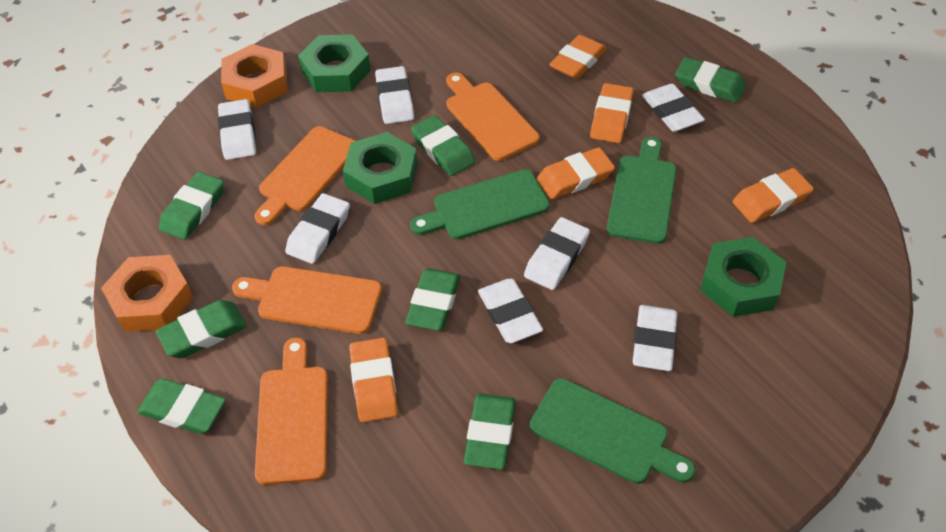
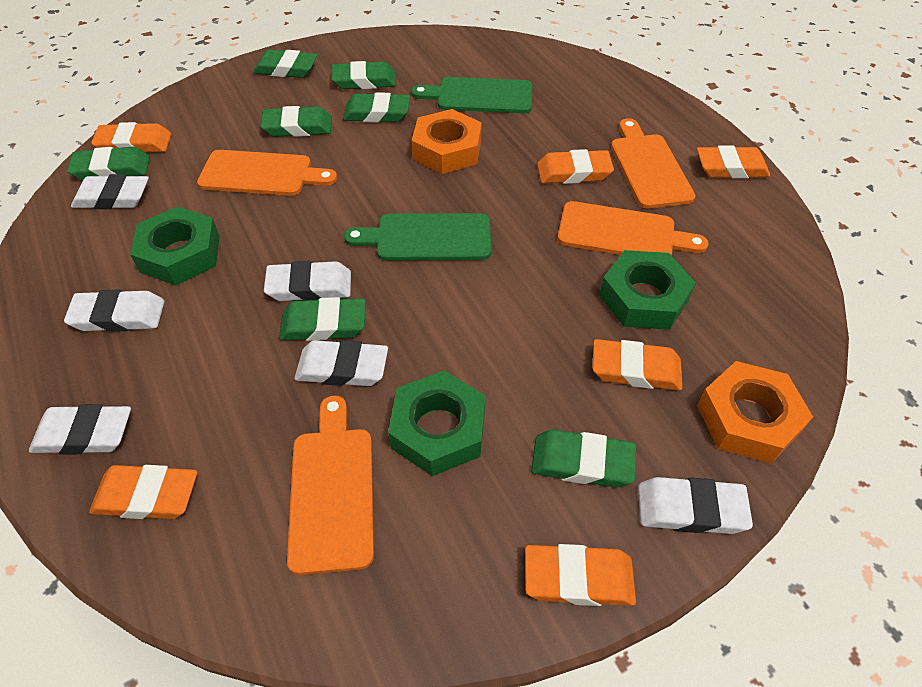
green cutting board: 3 -> 2
orange eraser: 5 -> 6
white eraser: 7 -> 6

